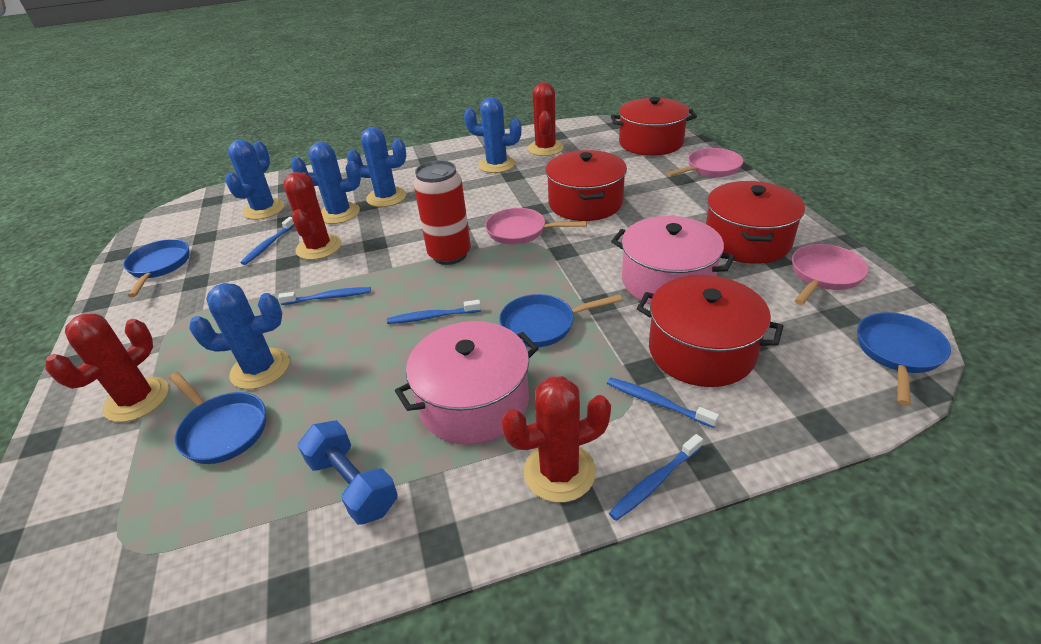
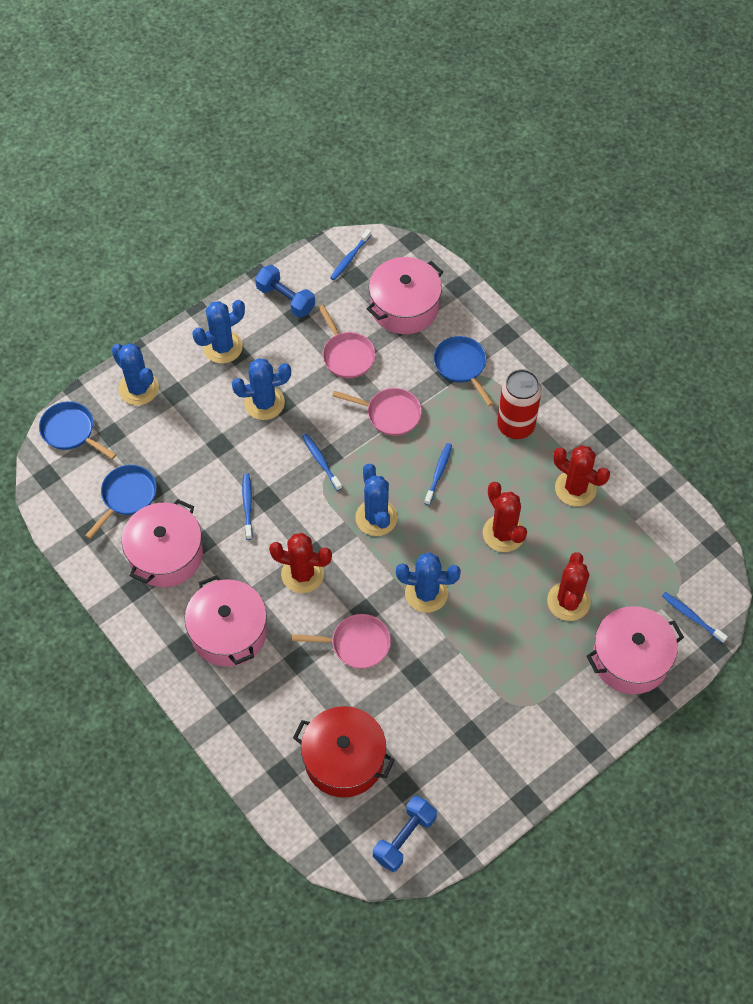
blue dumbbell: 1 -> 2
blue pan: 4 -> 3
pink pot: 2 -> 4
red pot: 4 -> 1

